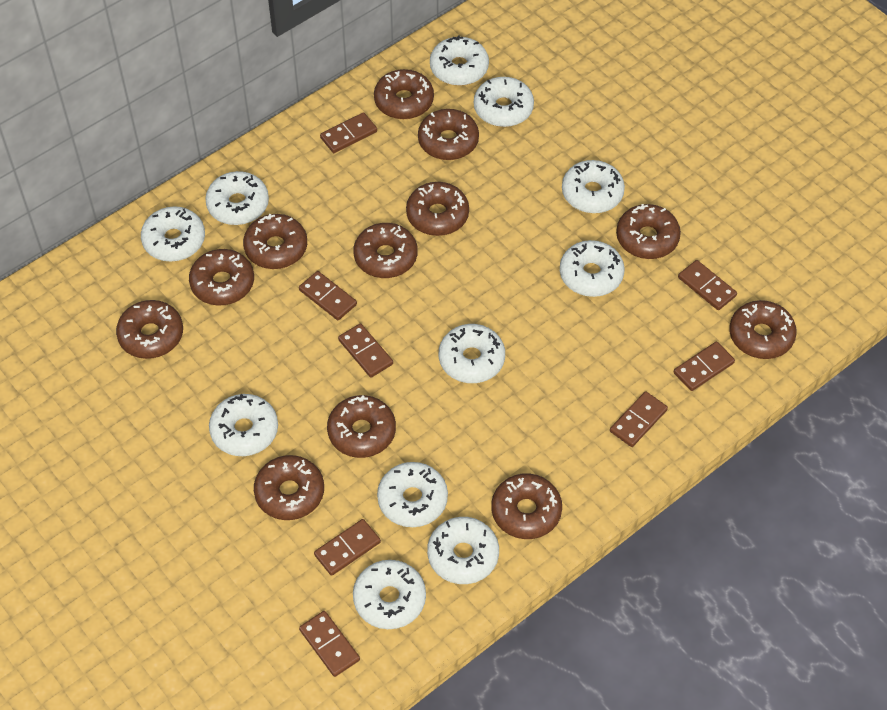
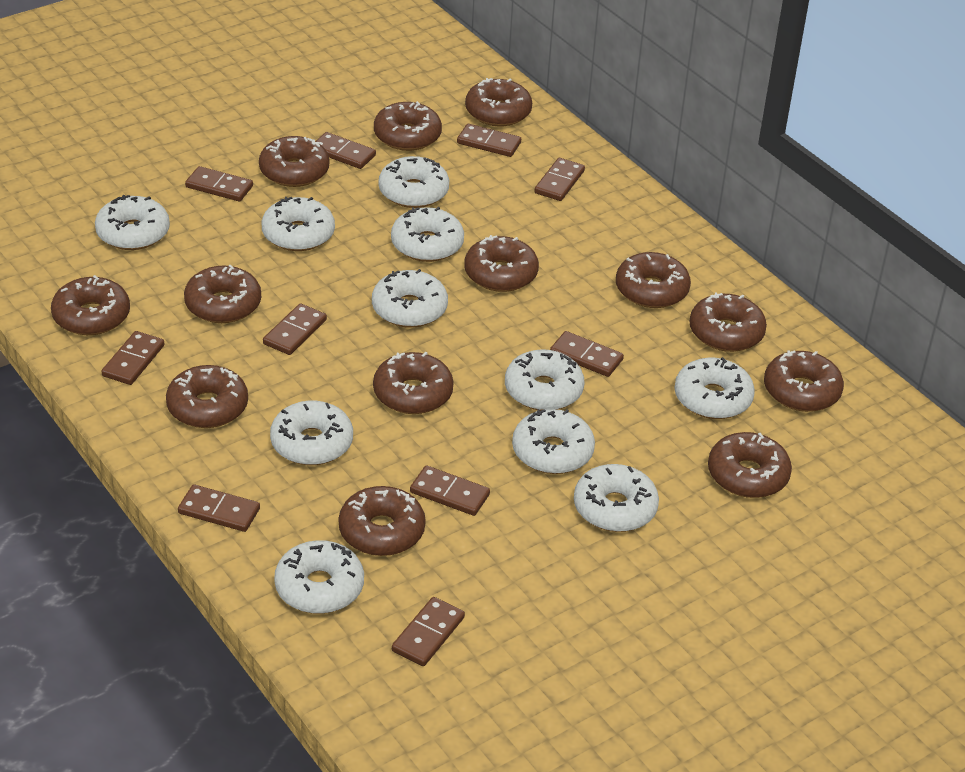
brown domino: 8 -> 10
brown donut: 12 -> 13

